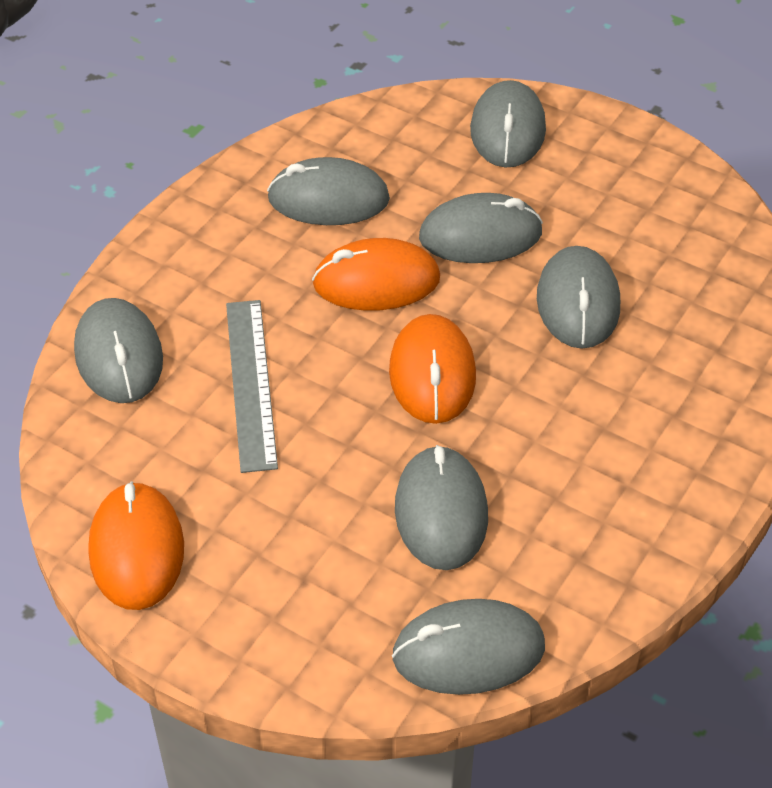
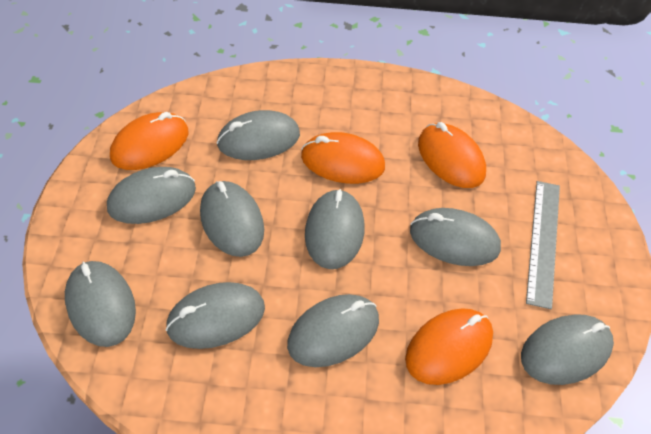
grey mouse: 7 -> 9
orange mouse: 3 -> 4

